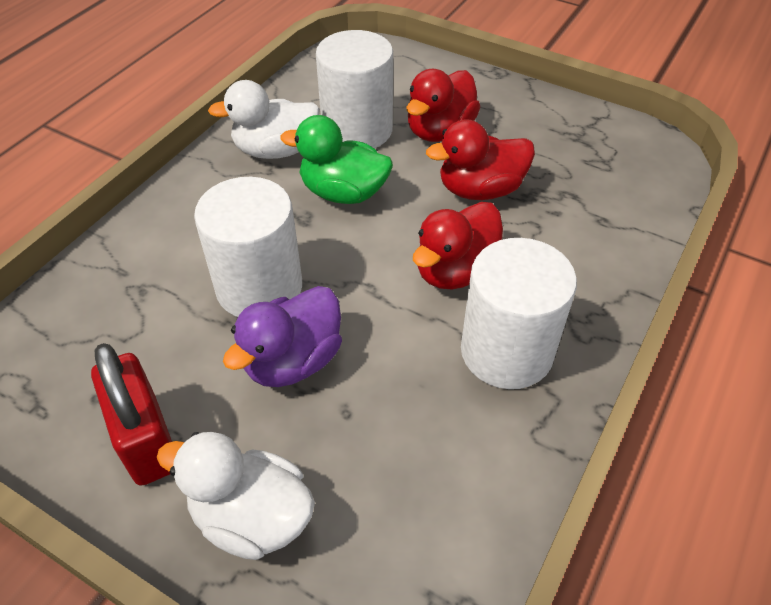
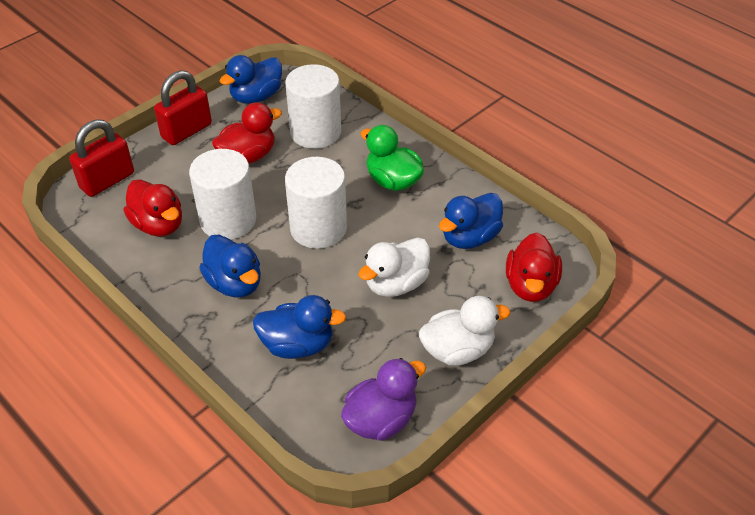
blue duck: 0 -> 4
red padlock: 1 -> 2

